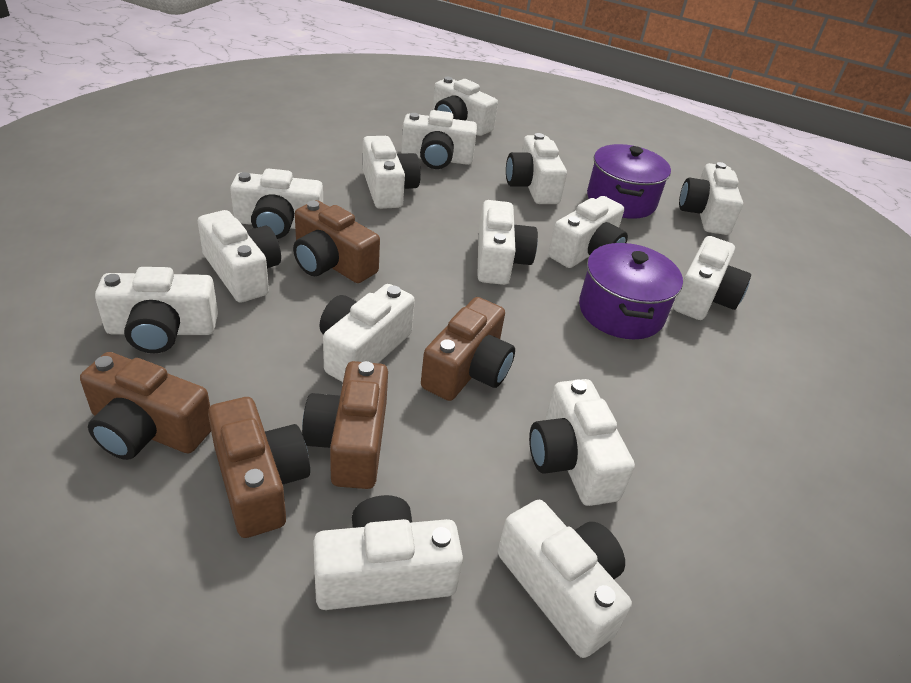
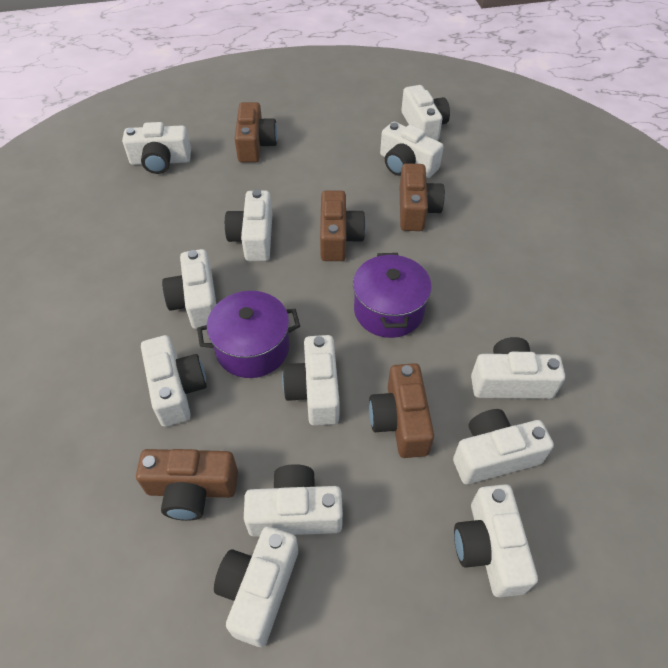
white camera: 15 -> 12

